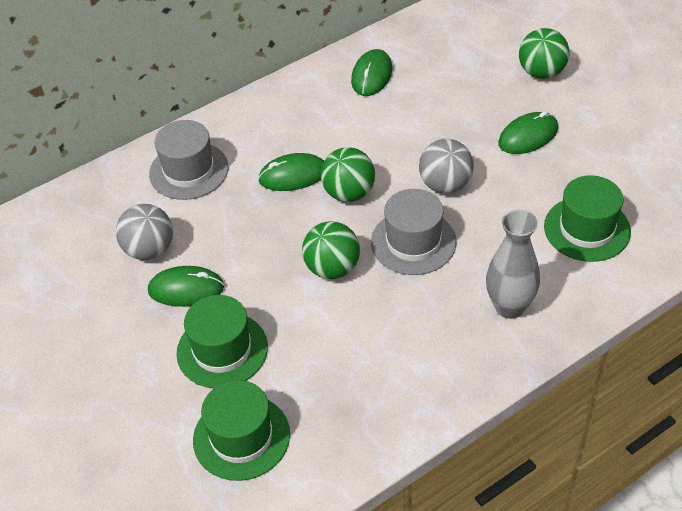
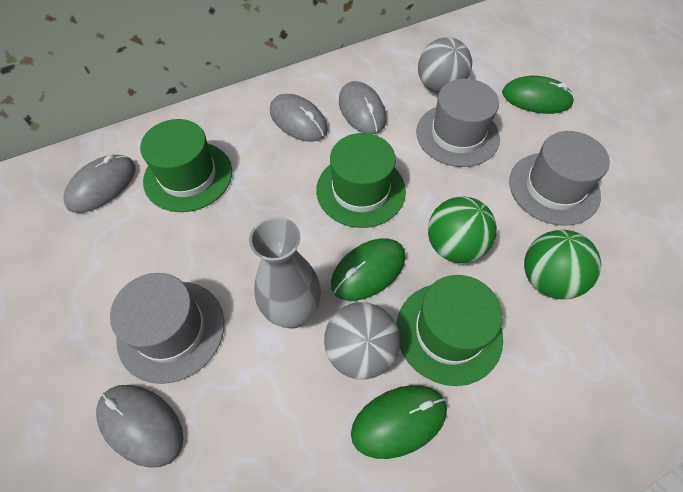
green ball: 3 -> 2
green mouse: 4 -> 3
grey hat: 2 -> 3
grey mouse: 0 -> 4

